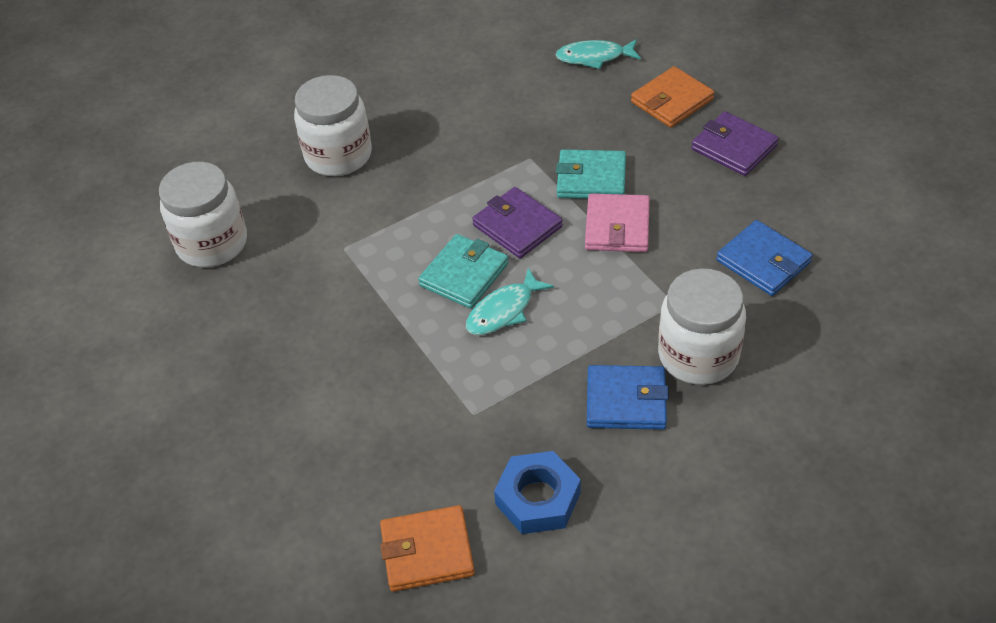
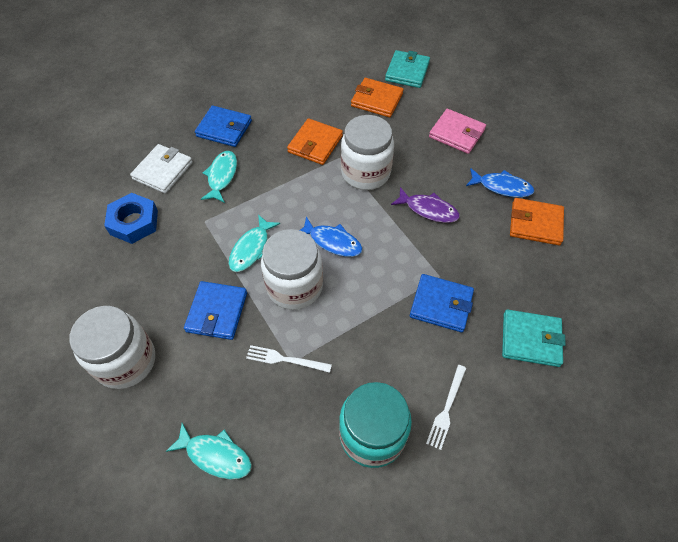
blue fish: 0 -> 2
blue wallet: 2 -> 3
orange wallet: 2 -> 3
purple fish: 0 -> 1
purple wallet: 2 -> 0
turquoise fish: 2 -> 3
turquoise jar: 0 -> 1
white fork: 0 -> 2
white wallet: 0 -> 1

